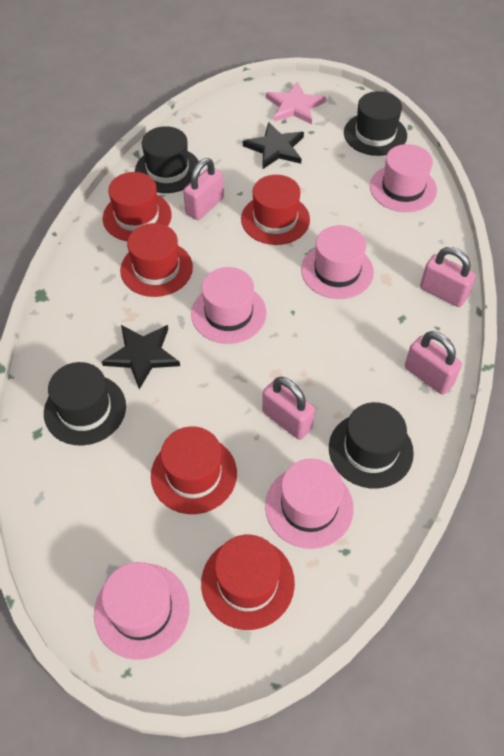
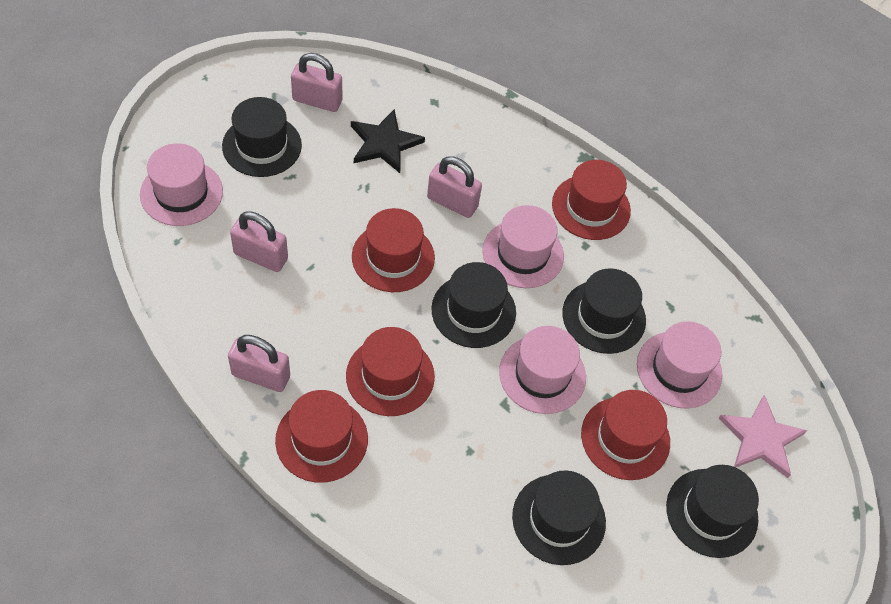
black hat: 4 -> 5
black star: 2 -> 1
pink hat: 5 -> 4

